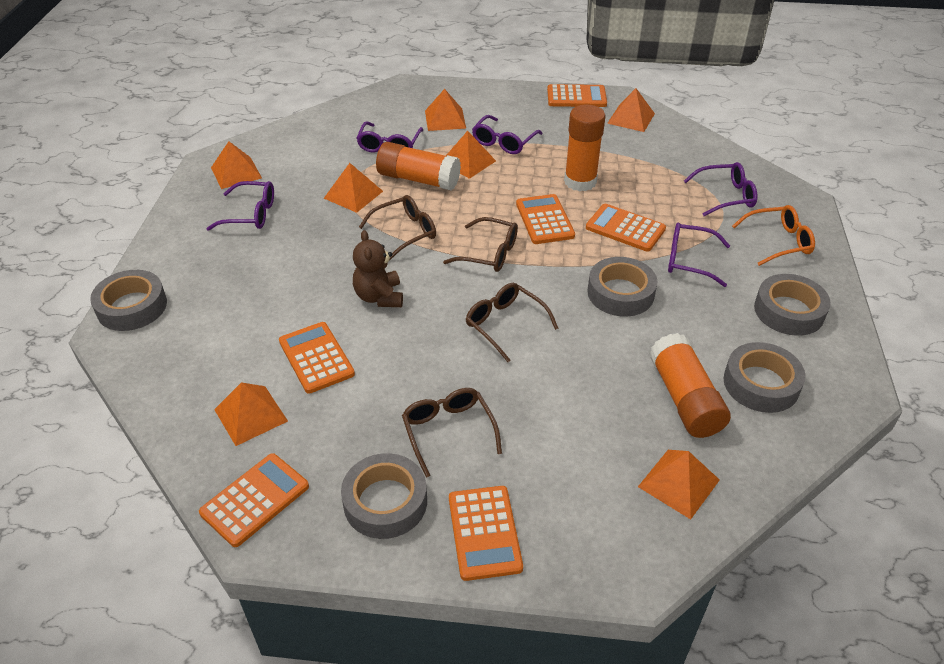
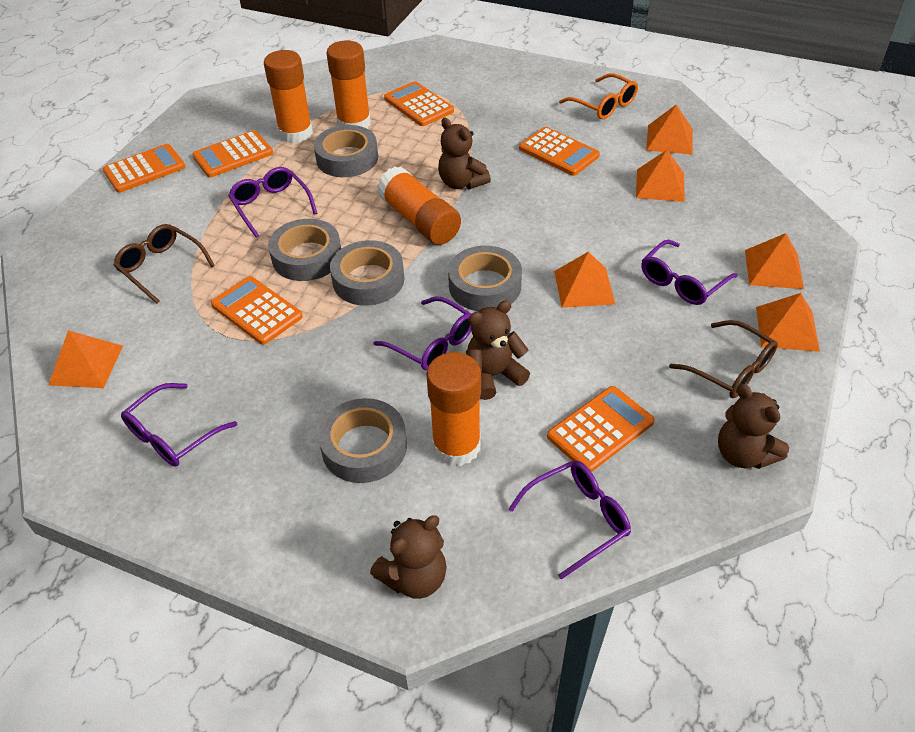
brown glasses: 4 -> 2
brown teddy bear: 1 -> 4
orange glue stick: 3 -> 4
orange pyramid: 7 -> 6

